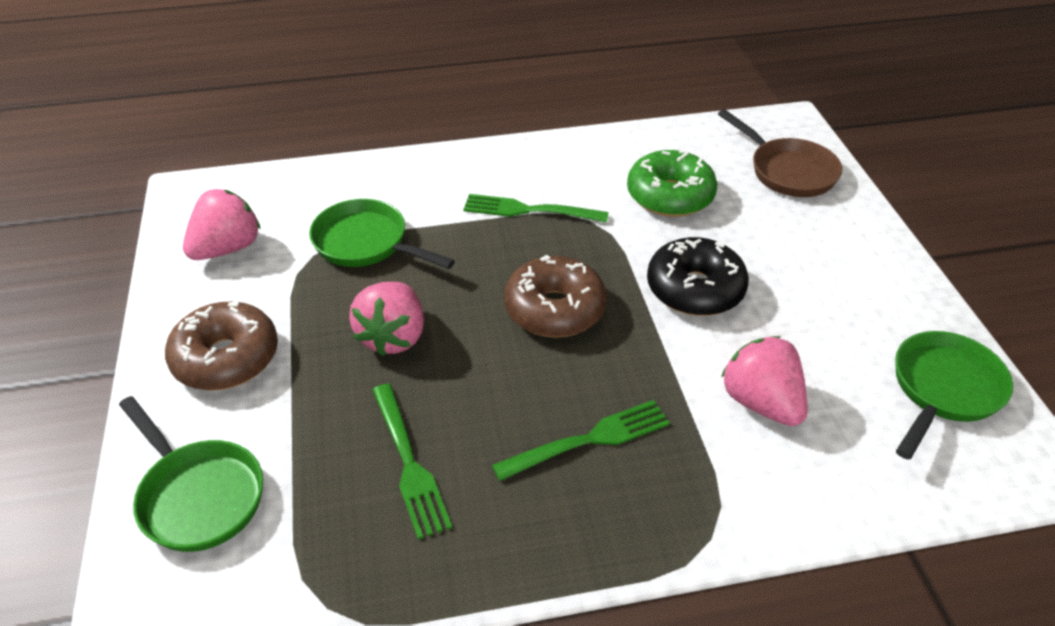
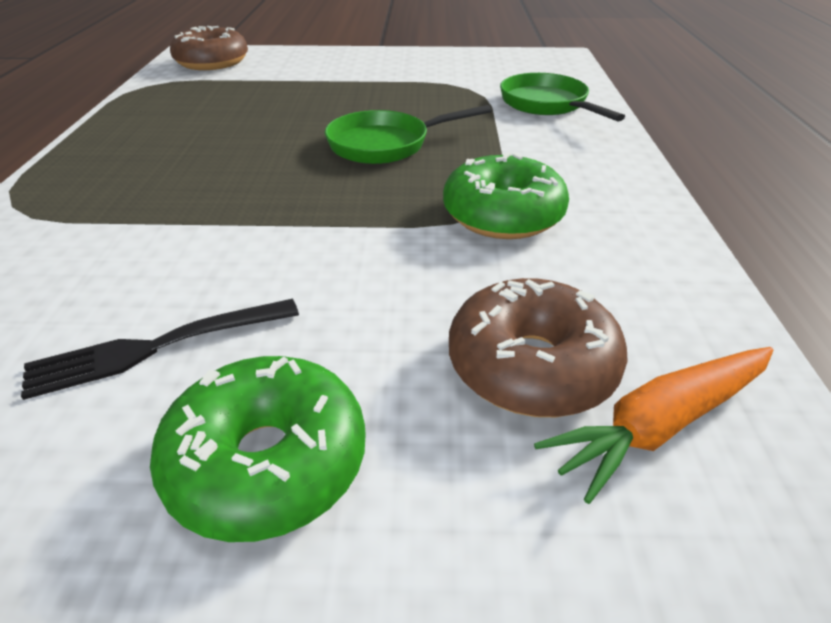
black donut: 1 -> 0
black fork: 0 -> 1
brown pan: 1 -> 0
green donut: 1 -> 2
green fork: 3 -> 0
green pan: 3 -> 2
orange carrot: 0 -> 1
pink strawberry: 3 -> 0

